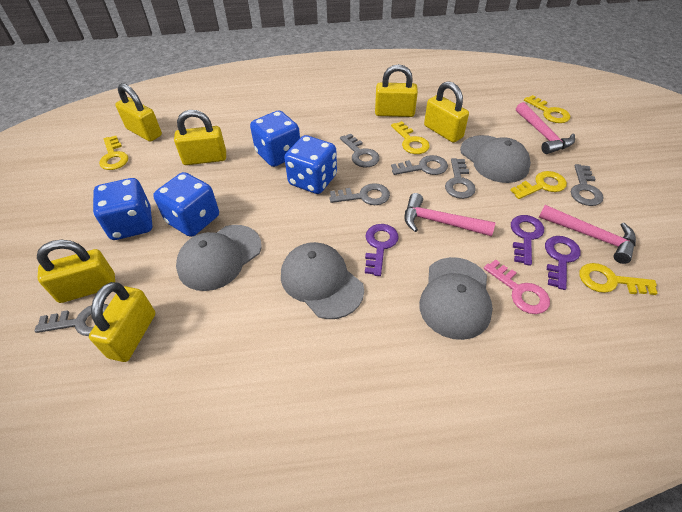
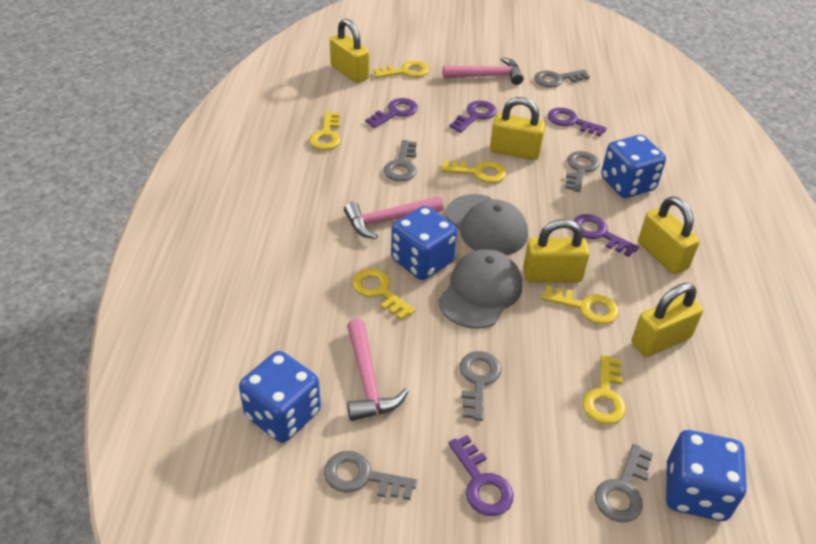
grey cap: 4 -> 2
pink key: 1 -> 0
purple key: 3 -> 5
yellow key: 5 -> 6
yellow padlock: 6 -> 5

